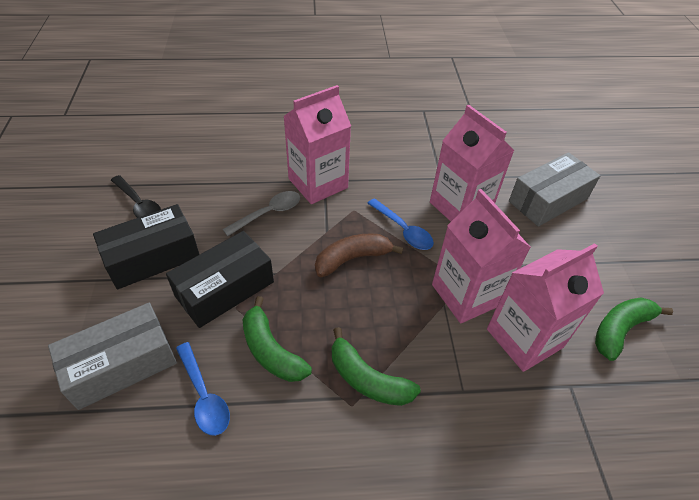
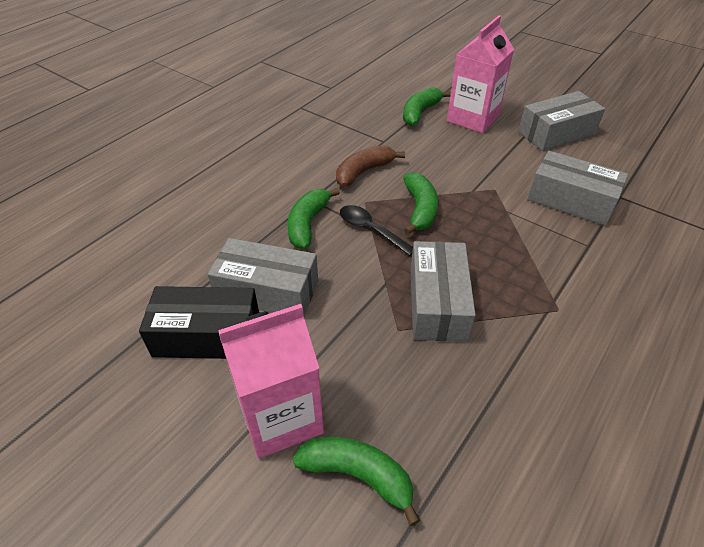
black box: 2 -> 1
blue spoon: 2 -> 0
green banana: 3 -> 4
grey box: 2 -> 4
grey spoon: 1 -> 0
pink carton: 4 -> 2

